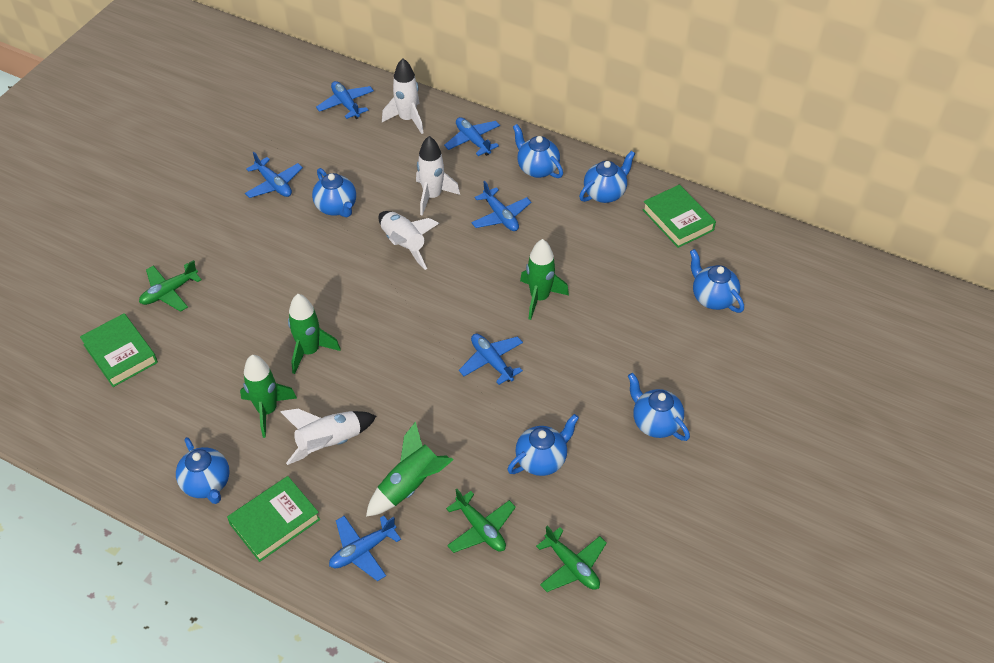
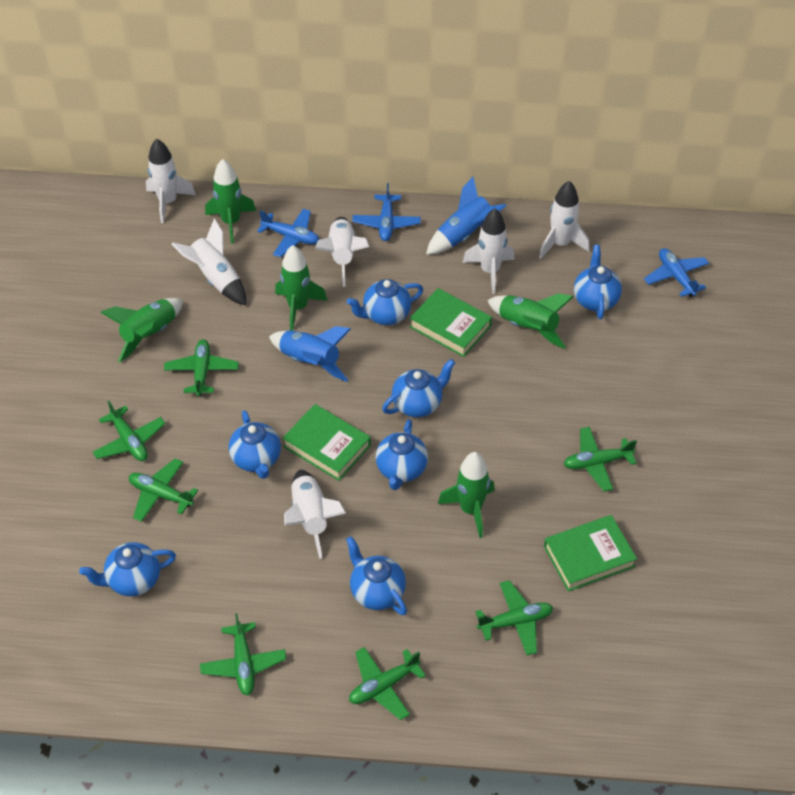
blue plane: 6 -> 3
blue rocket: 0 -> 2
green plane: 3 -> 7
green rocket: 4 -> 5
white rocket: 4 -> 6

